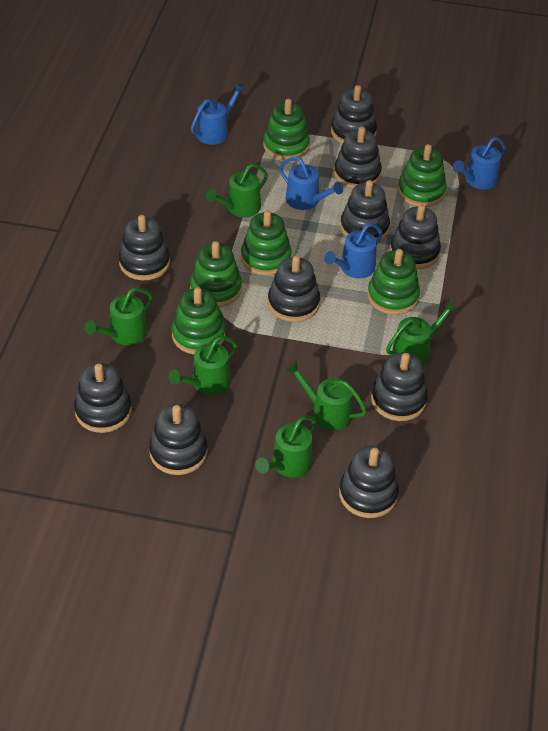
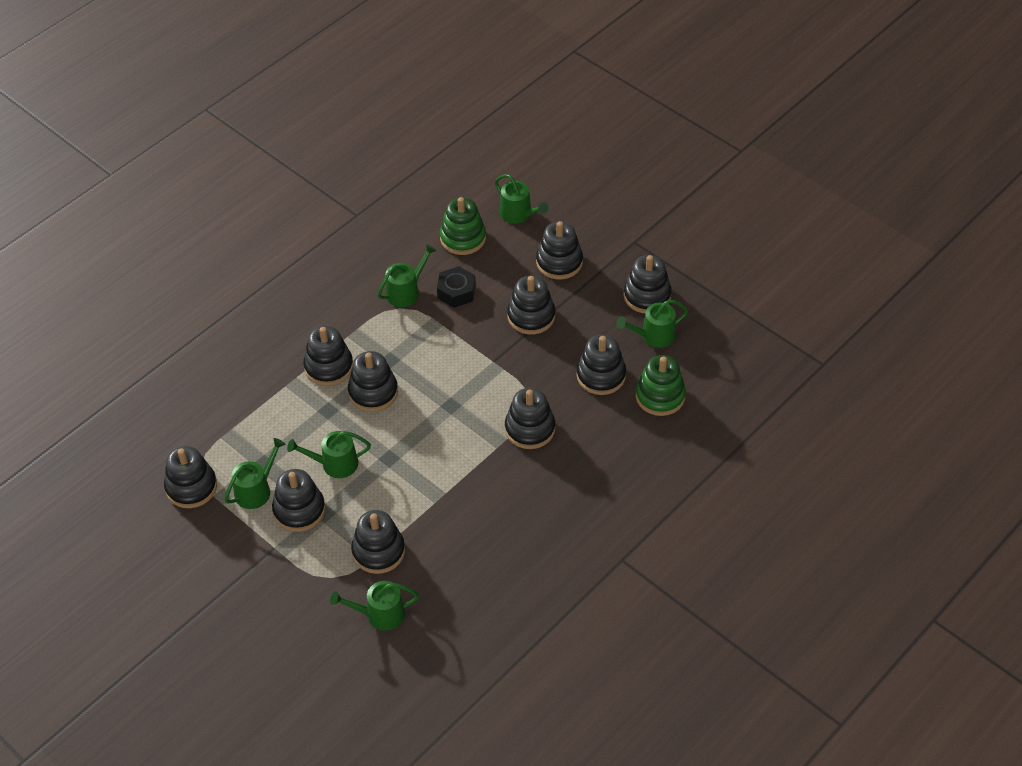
black nut: 0 -> 1
blue watering can: 4 -> 0
green stacking toy: 6 -> 2

